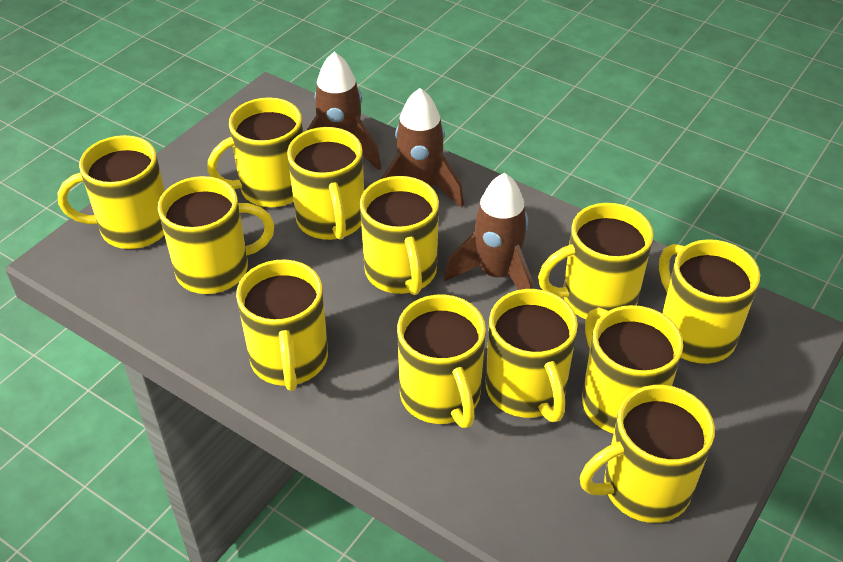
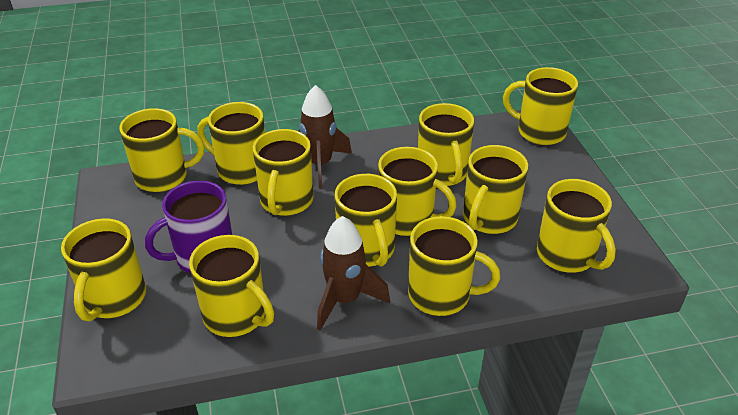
brown rocket: 3 -> 2
purple mug: 0 -> 1

